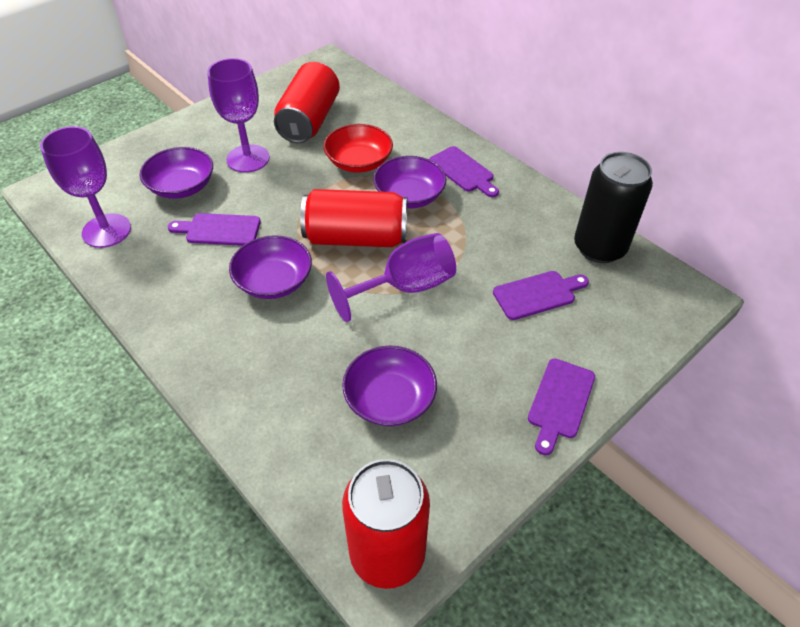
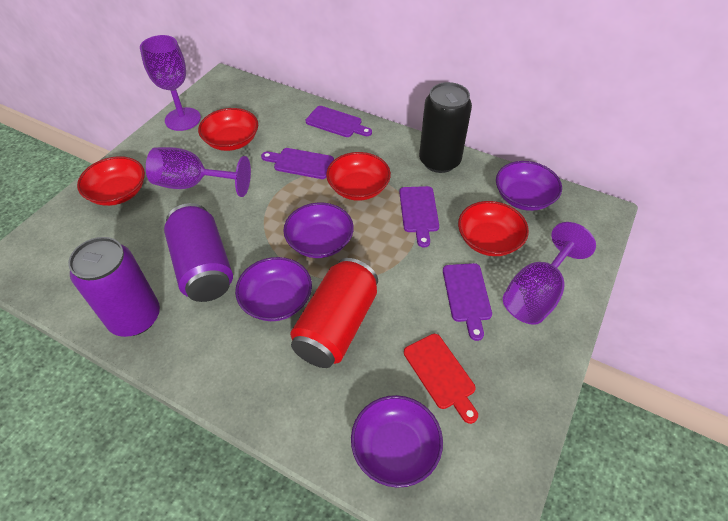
purple can: 0 -> 2
red bowl: 1 -> 4
red can: 3 -> 1
red cutting board: 0 -> 1

